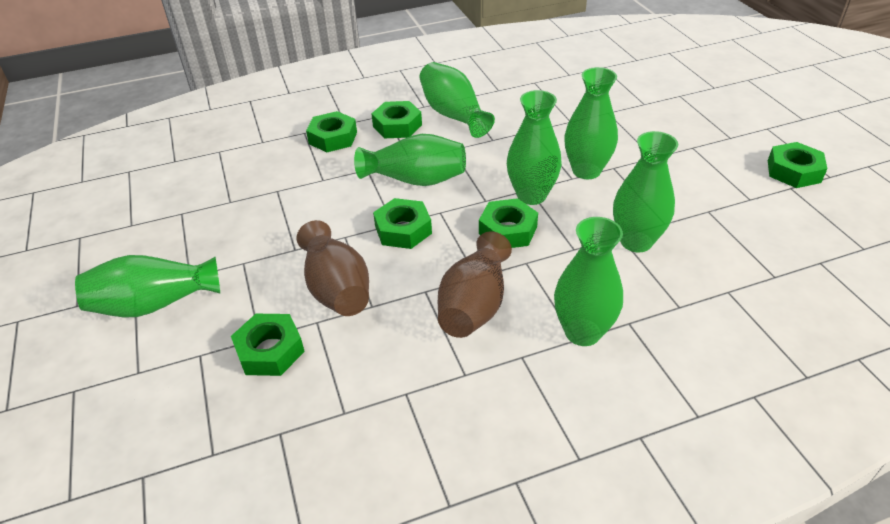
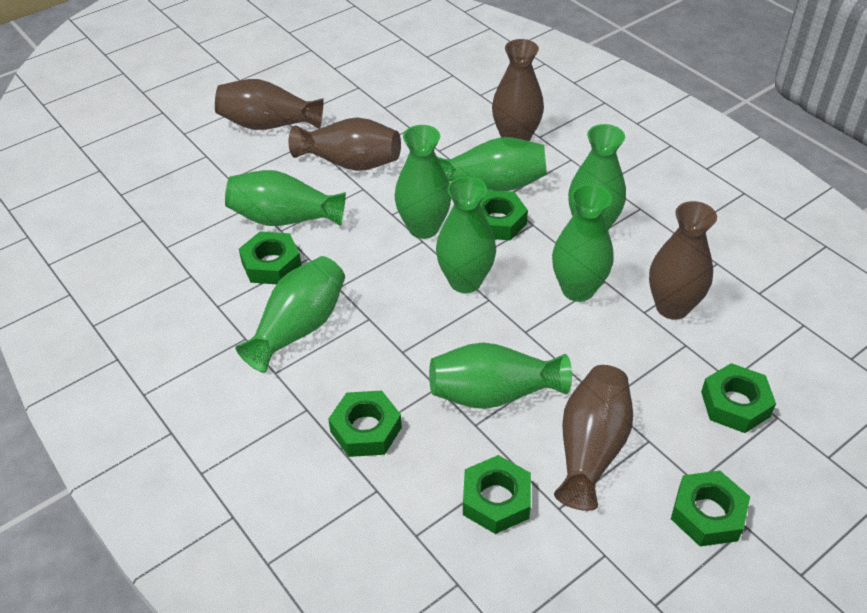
brown vase: 2 -> 5
green vase: 7 -> 8

